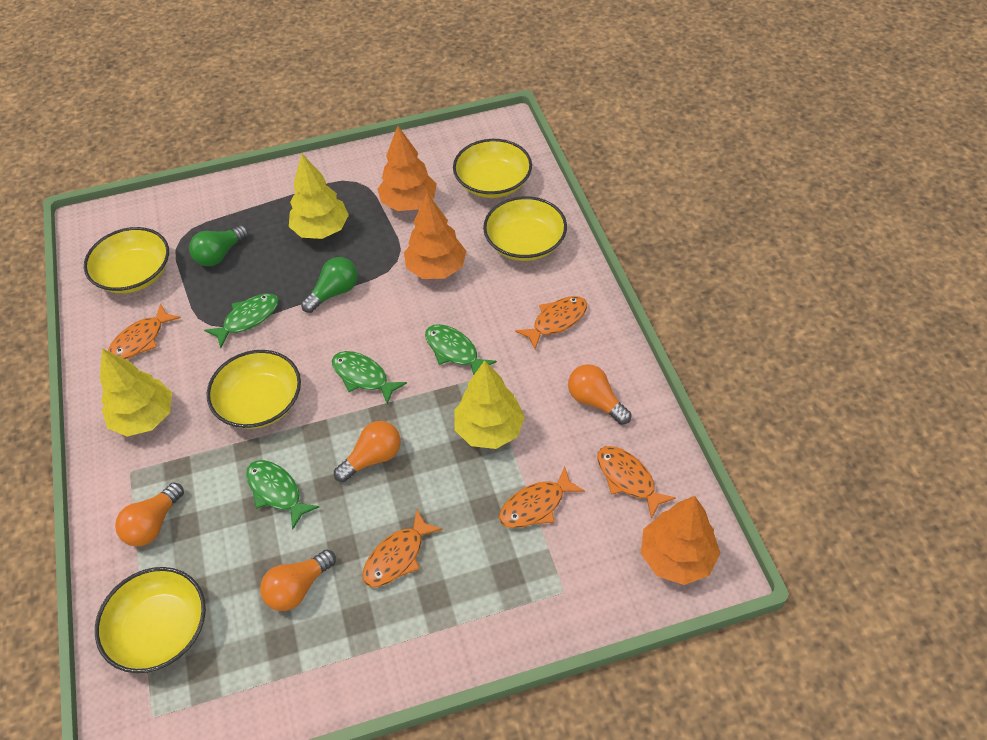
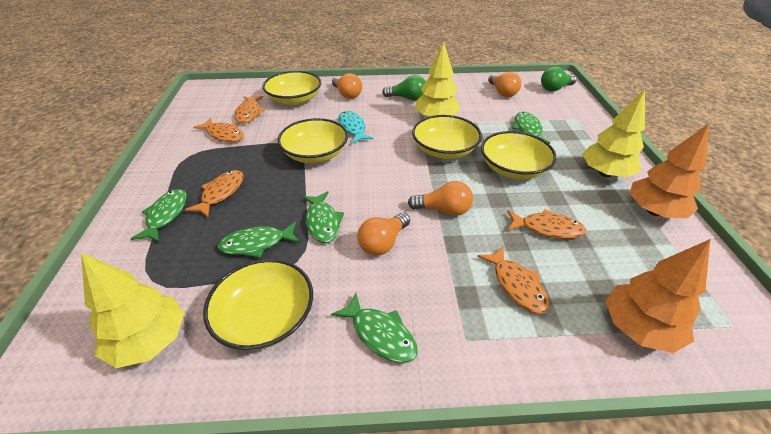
green fish: 4 -> 5
orange tree: 3 -> 2
turquoise fish: 0 -> 1

